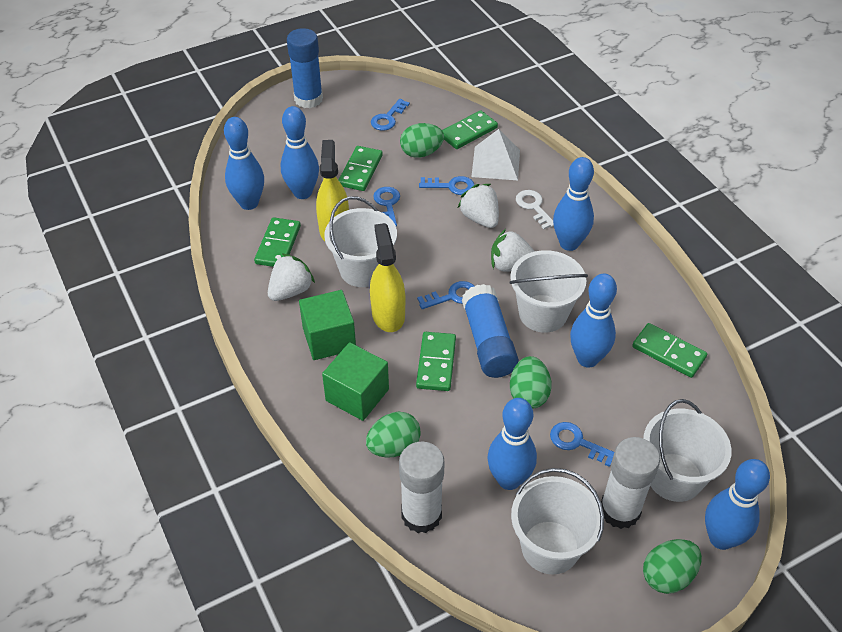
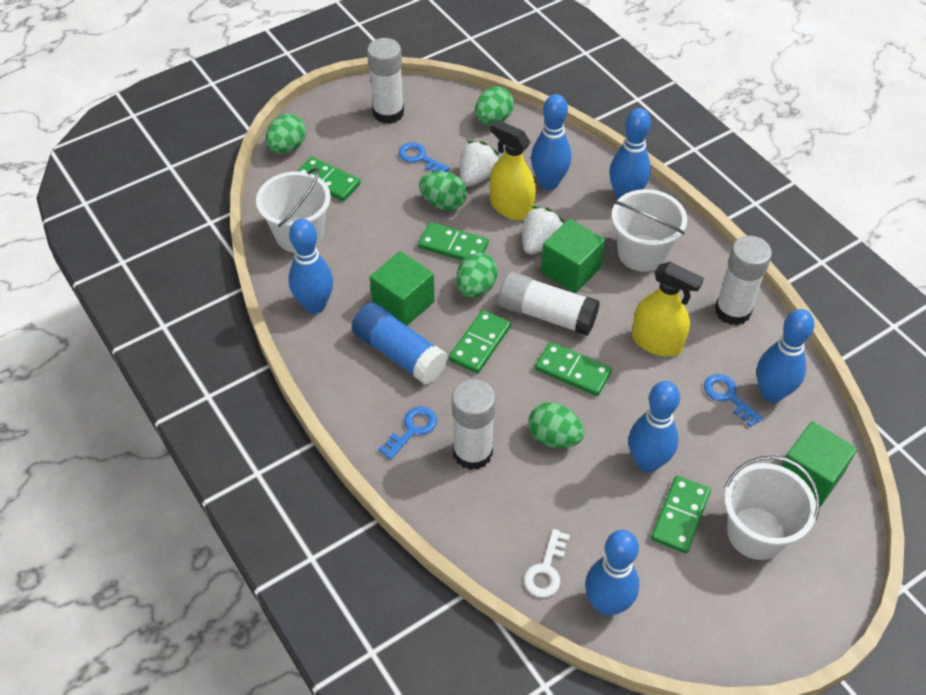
blue glue stick: 2 -> 1
blue key: 5 -> 3
green cube: 2 -> 3
green egg: 4 -> 5
white bucket: 4 -> 3
white glue stick: 2 -> 4
white pyramid: 1 -> 0
white strawberry: 3 -> 2

